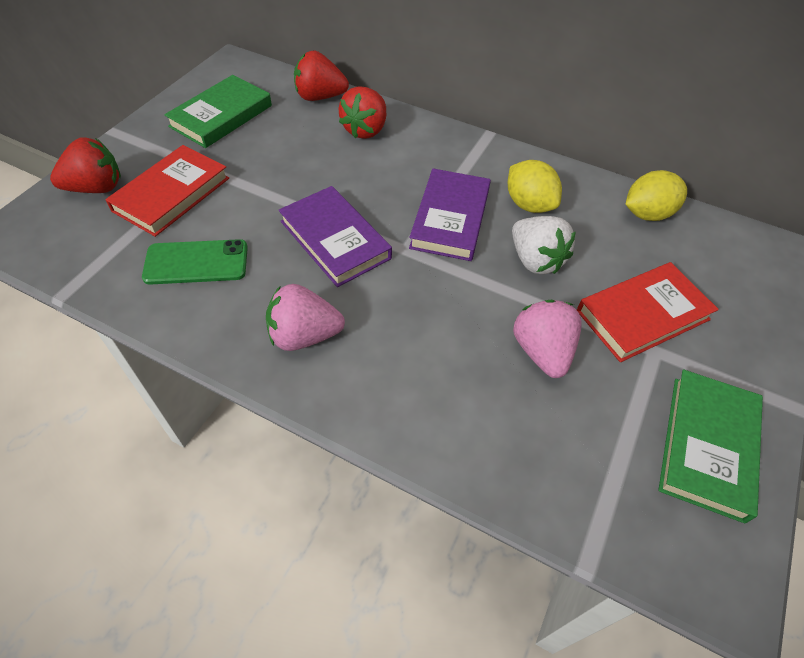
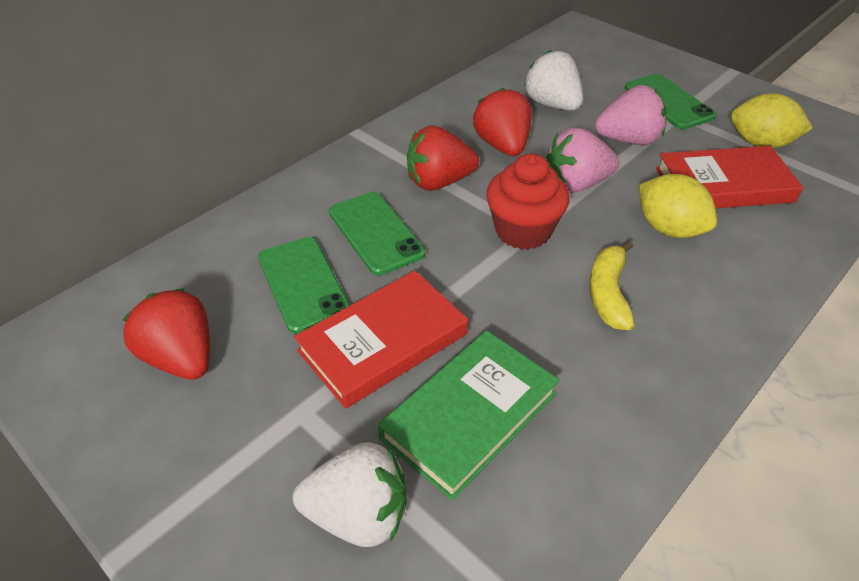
green book: 2 -> 1
green phone: 1 -> 3
purple book: 2 -> 0
red cupcake: 0 -> 1
white strawberry: 1 -> 2
yellow banana: 0 -> 1

